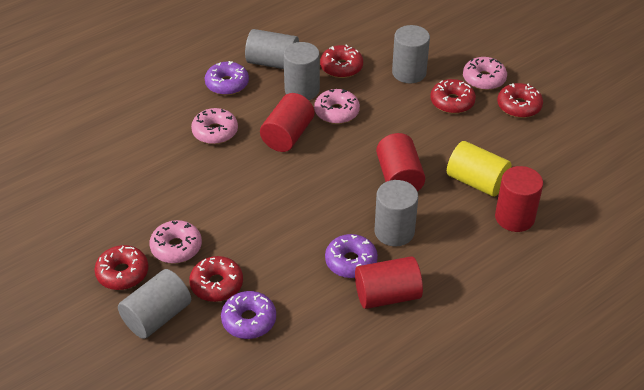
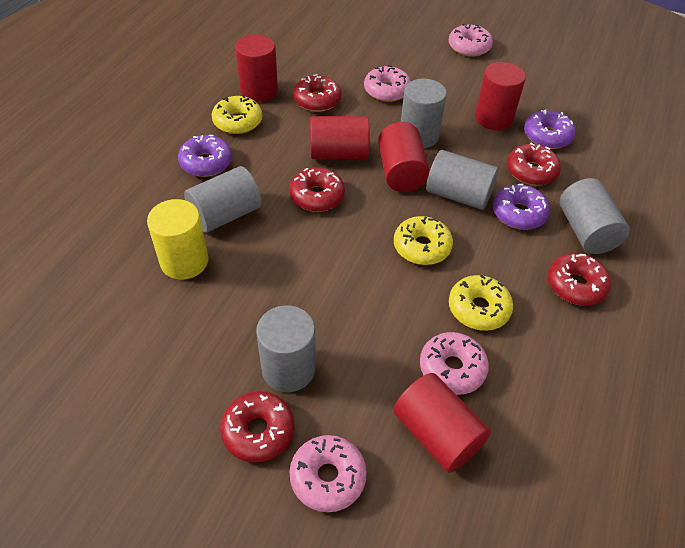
red cylinder: 4 -> 5
yellow donut: 0 -> 3

